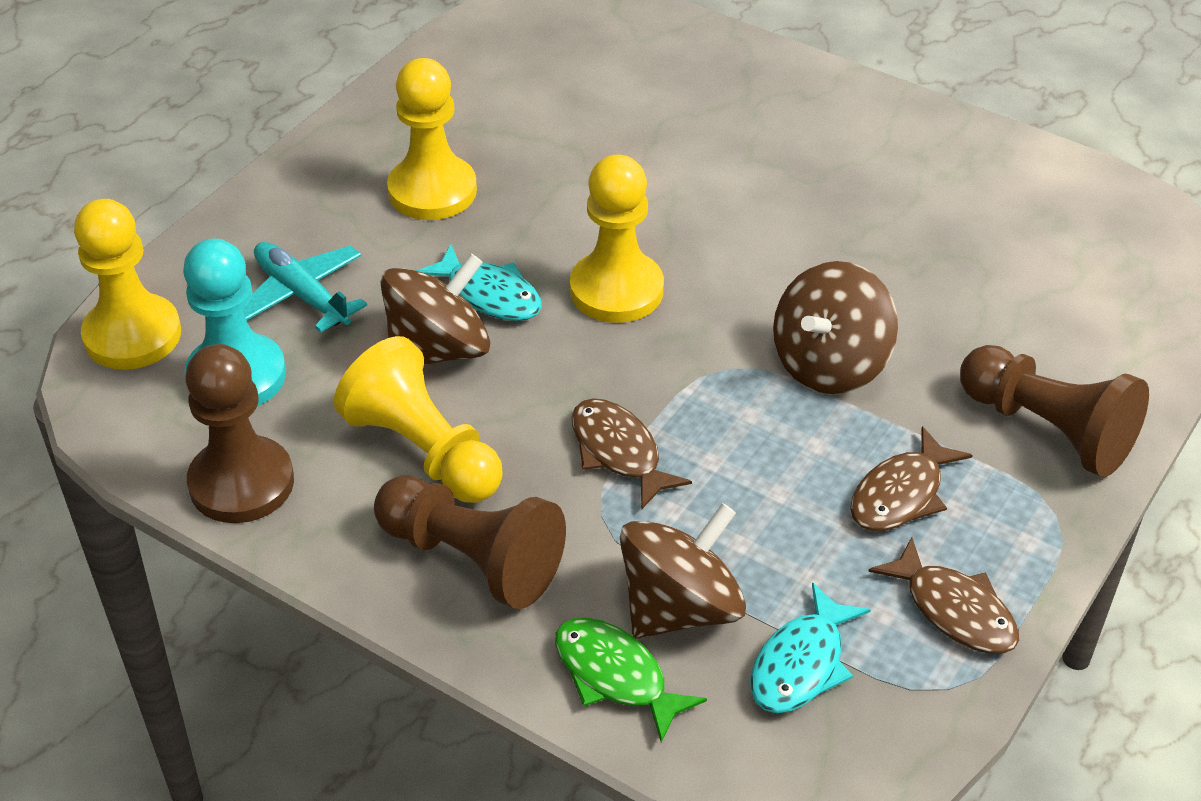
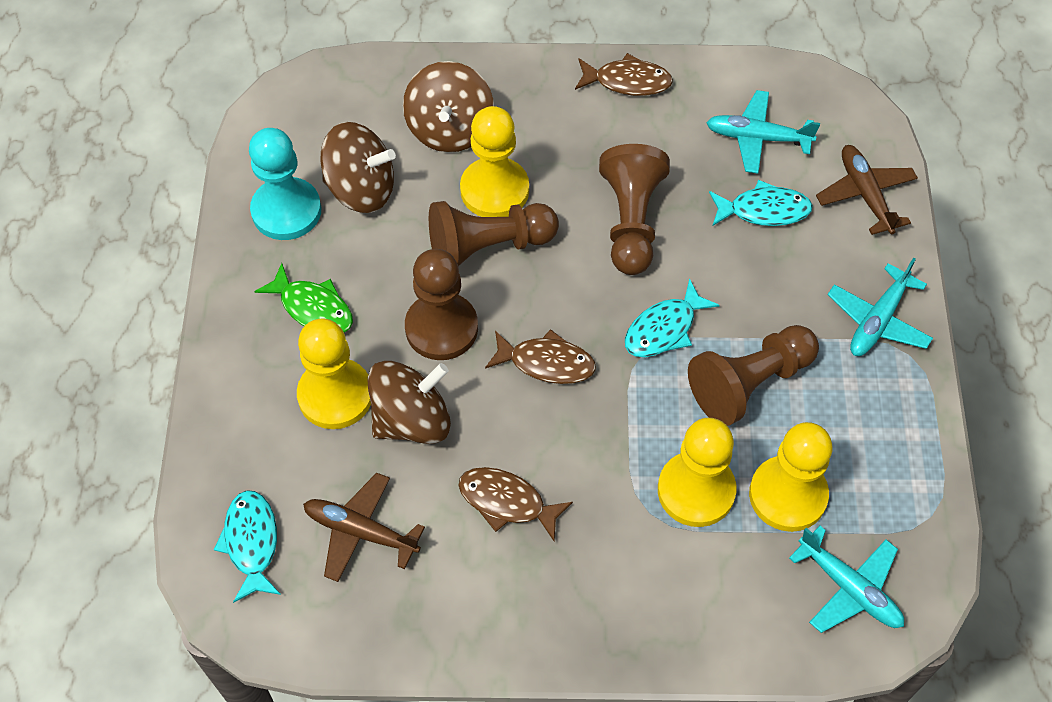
brown pawn: 3 -> 4
brown plane: 0 -> 2
turquoise fish: 2 -> 3
turquoise plane: 1 -> 3

